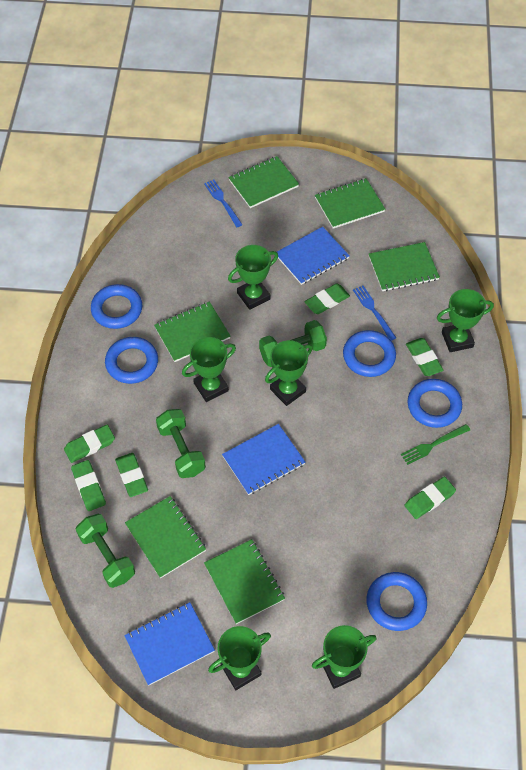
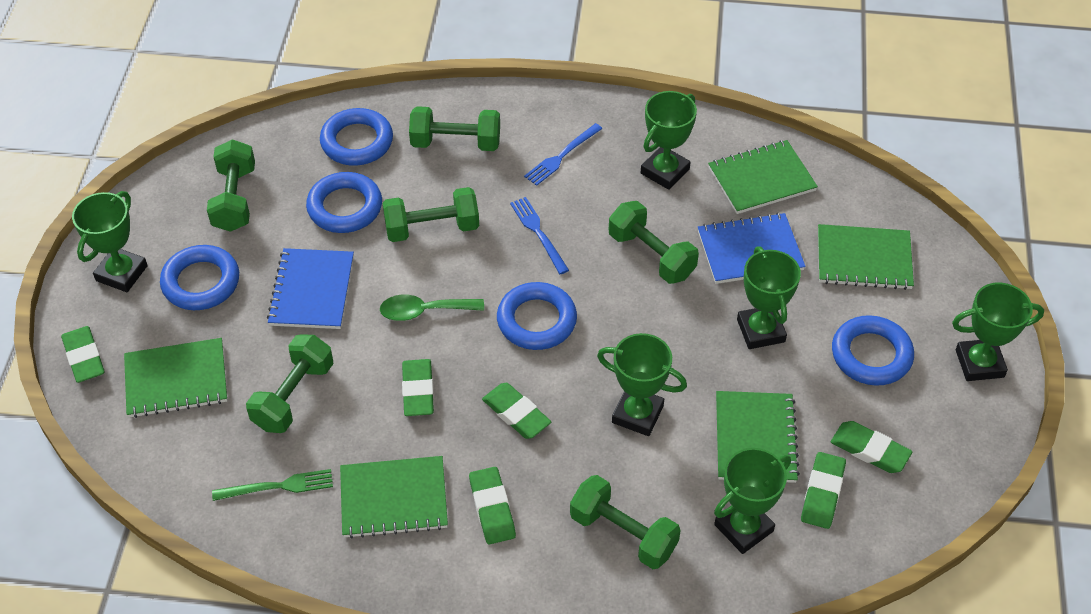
blue notebook: 3 -> 2
green dumbbell: 3 -> 6
green notebook: 6 -> 5
green spoon: 0 -> 1

